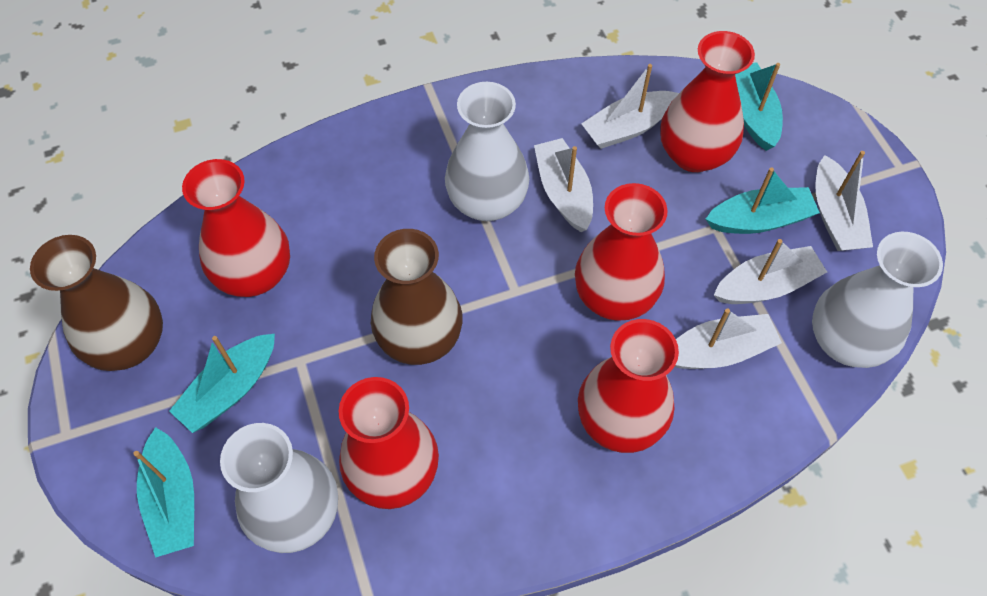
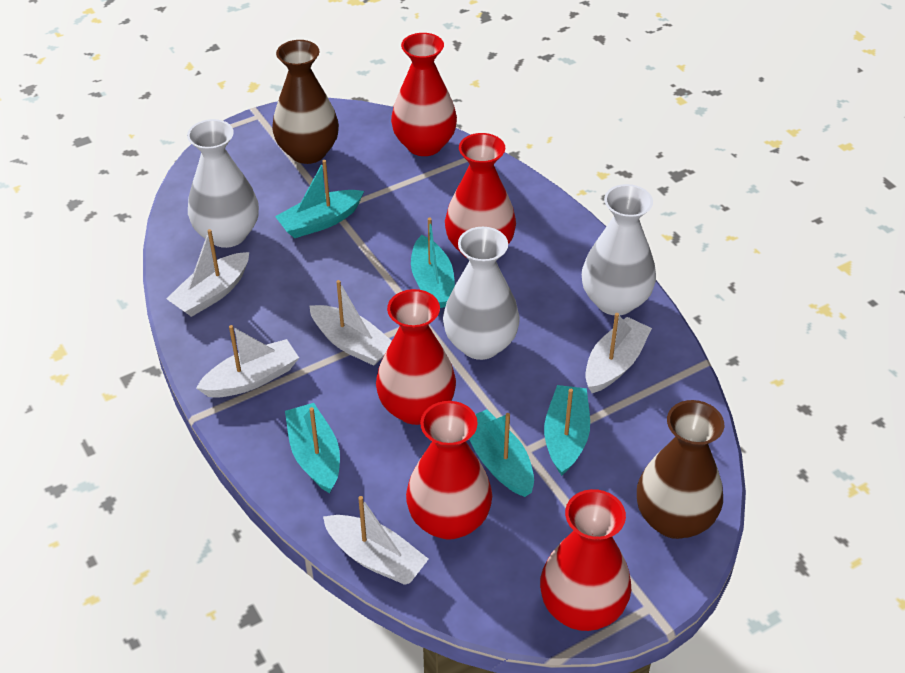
turquoise boat: 4 -> 5

